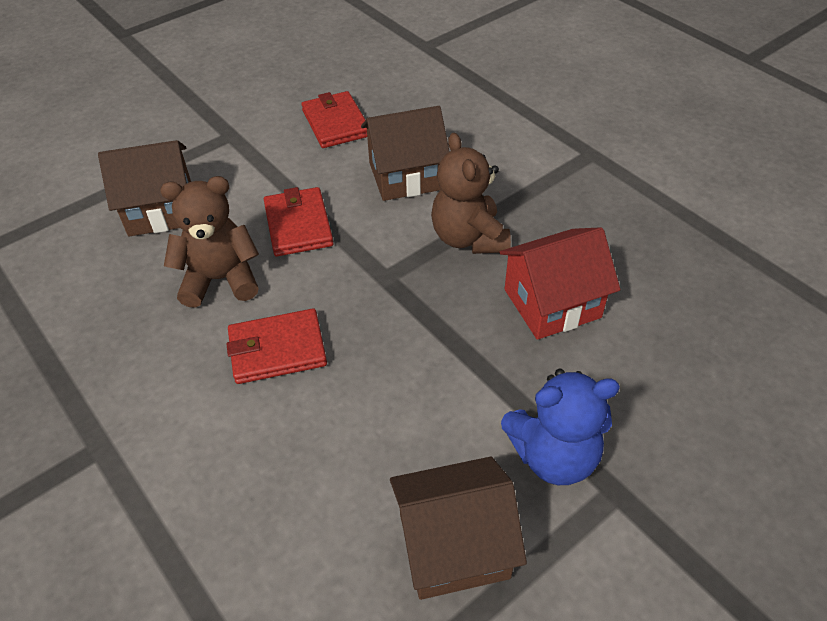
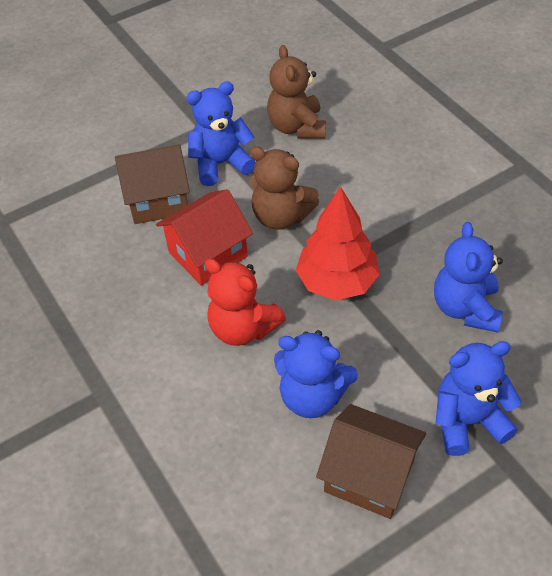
blue teddy bear: 1 -> 4
brown house: 3 -> 2
red teddy bear: 0 -> 1
red tree: 0 -> 1
red wallet: 3 -> 0

